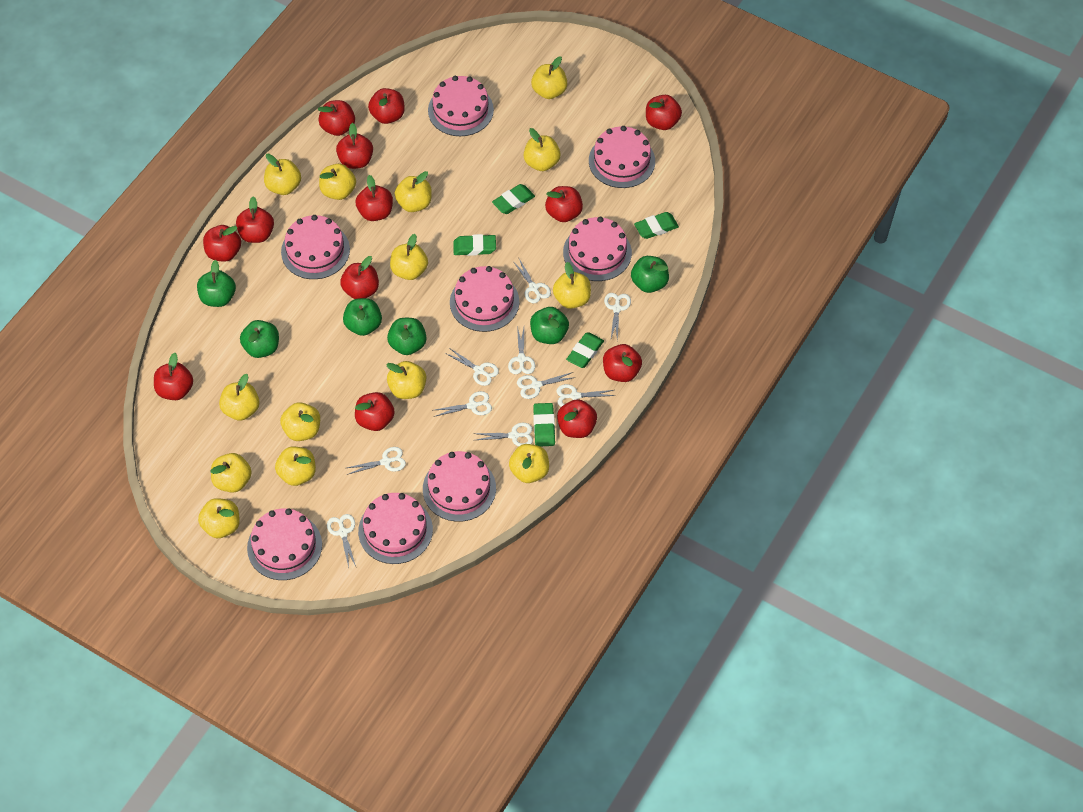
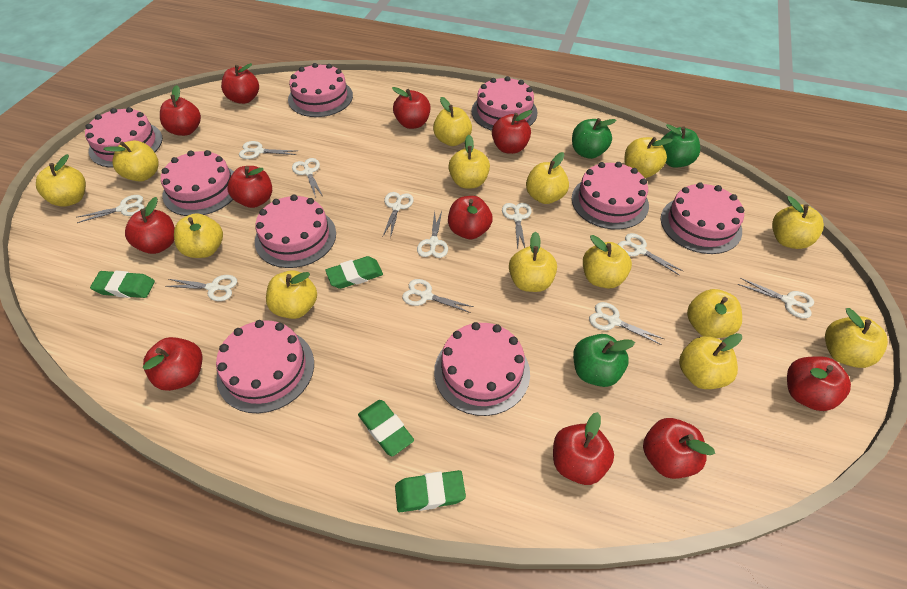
green apple: 6 -> 3
green eraser: 5 -> 4
pink cake: 8 -> 9
red apple: 13 -> 11
white scissors: 10 -> 11

